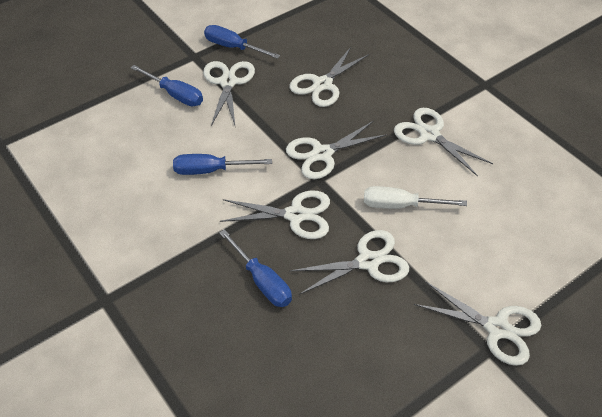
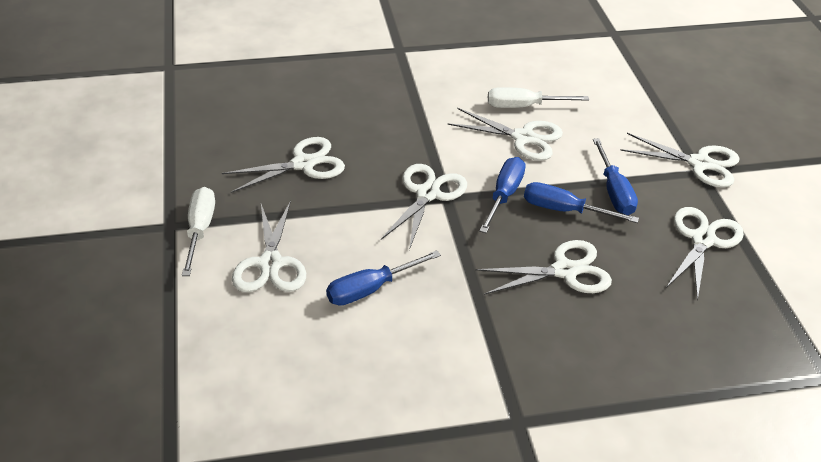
white screwdriver: 1 -> 2

